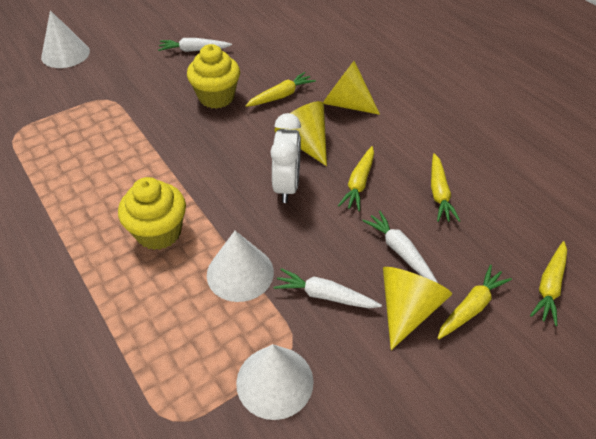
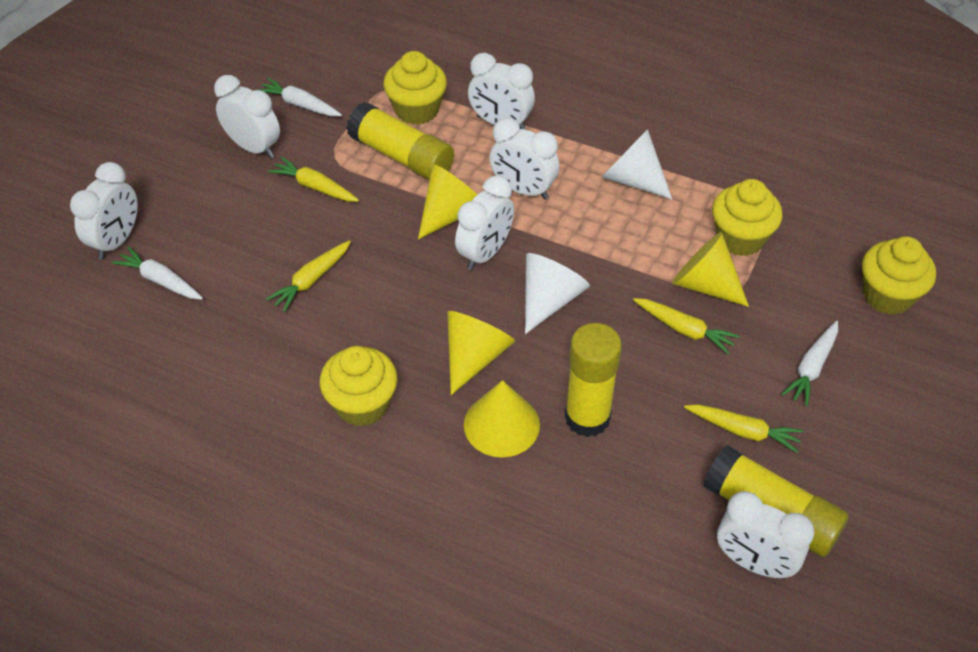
white clock: 1 -> 6
white cone: 3 -> 2
yellow carrot: 5 -> 4
yellow cone: 3 -> 4
yellow cupcake: 2 -> 4
yellow glue stick: 0 -> 3

